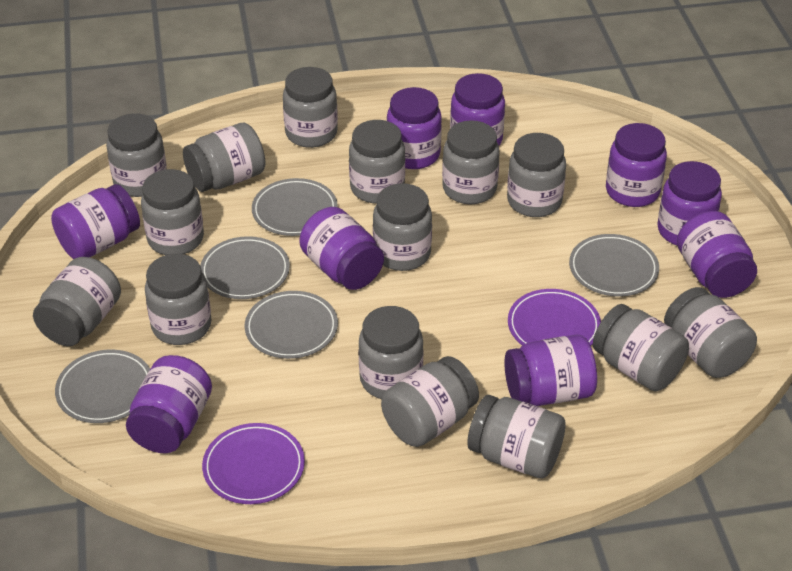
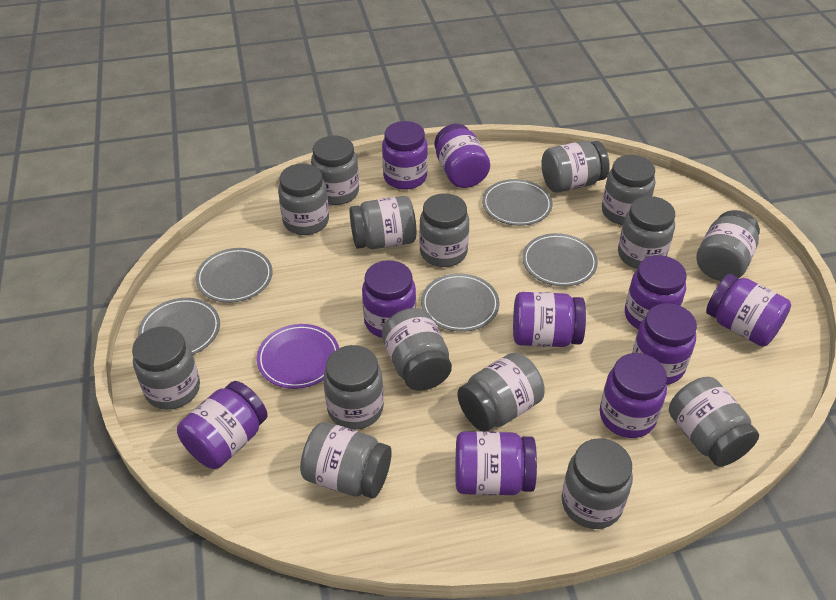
purple jar: 9 -> 10
purple plate: 2 -> 1

